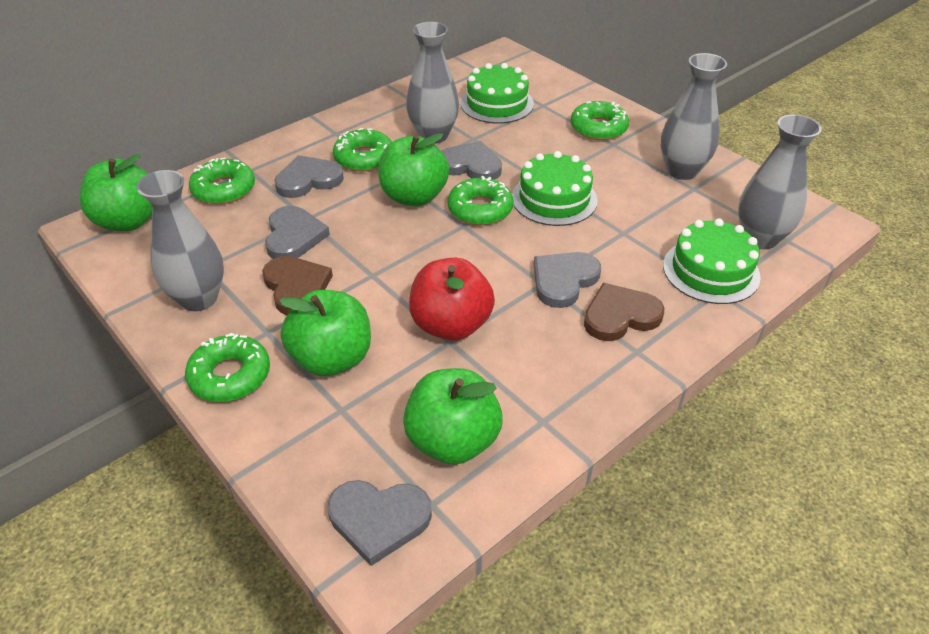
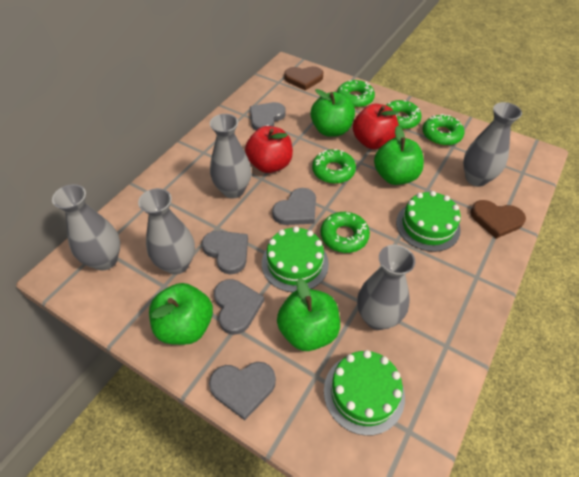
grey vase: 4 -> 5
red apple: 1 -> 2

